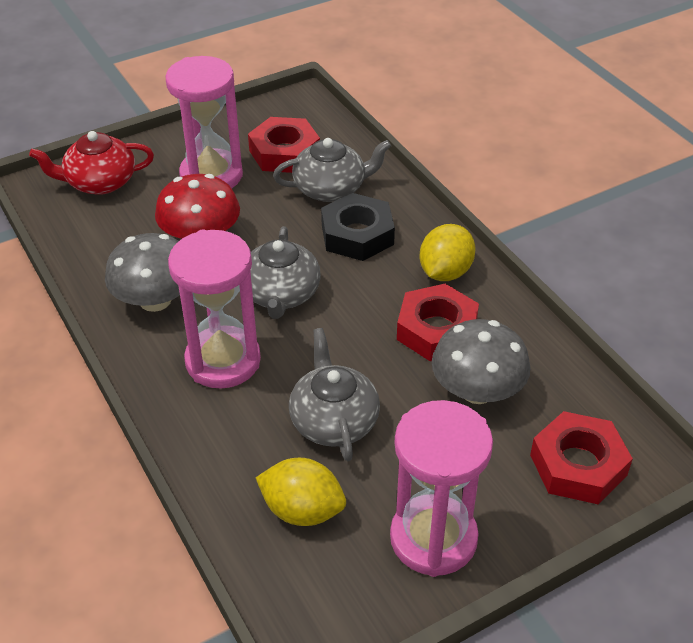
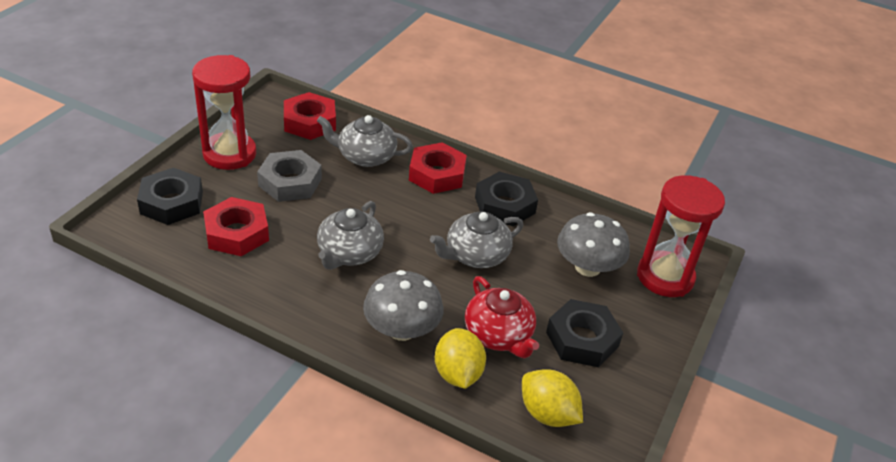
black nut: 1 -> 3
grey nut: 0 -> 1
pink hourglass: 3 -> 0
red hourglass: 0 -> 2
red mushroom: 1 -> 0

